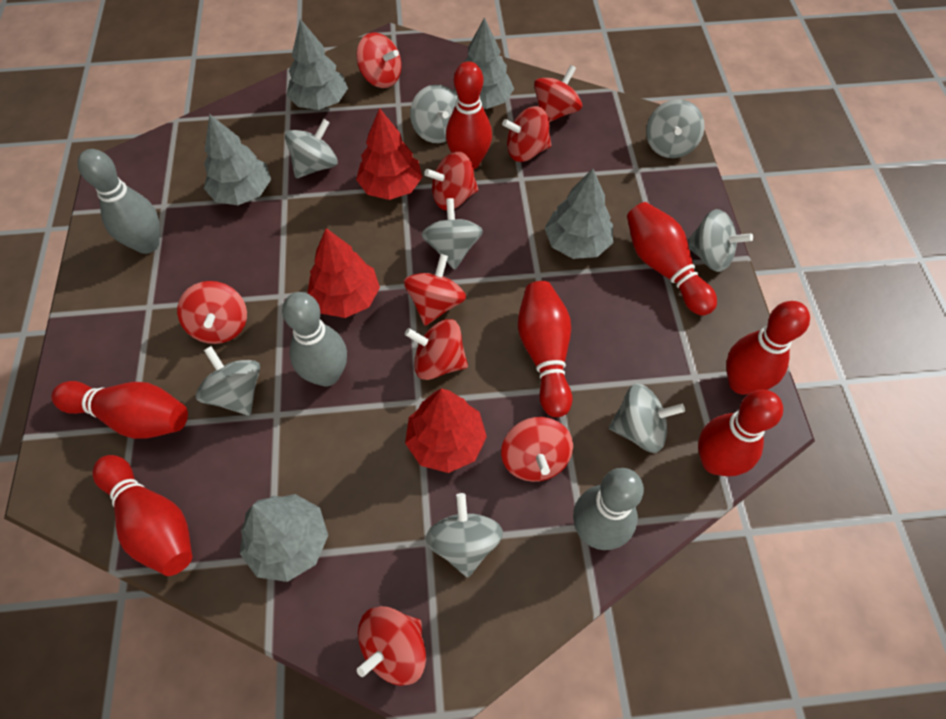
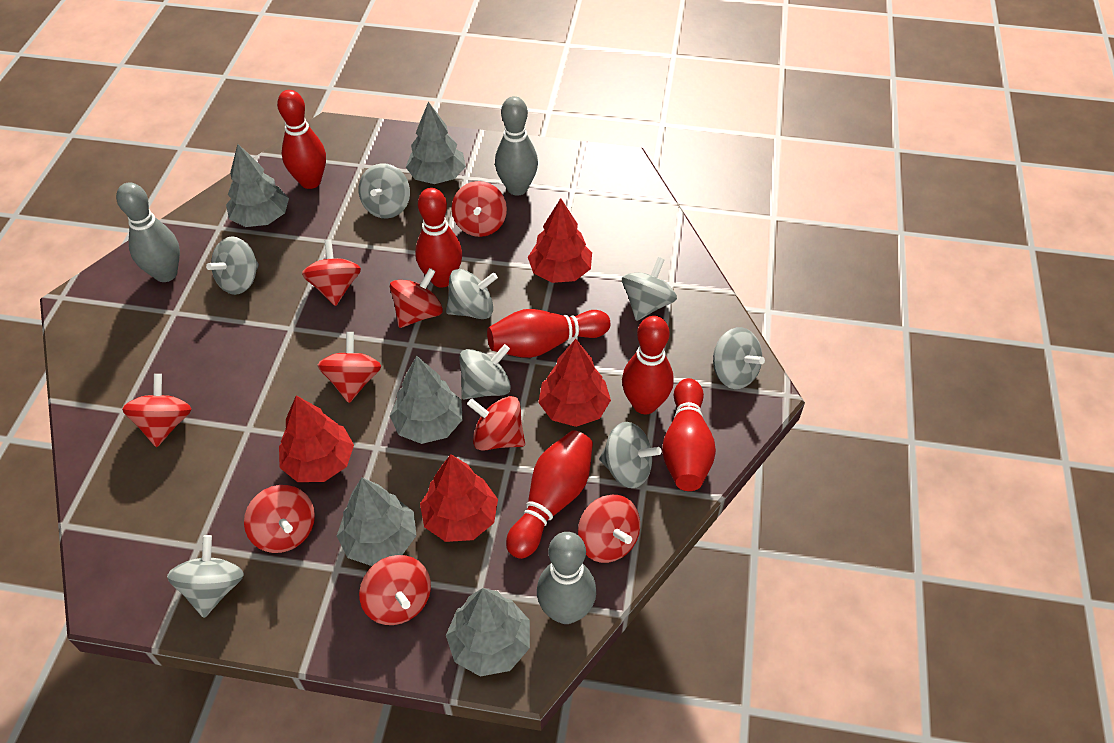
red bowling pin: 7 -> 6
red tree: 3 -> 4

